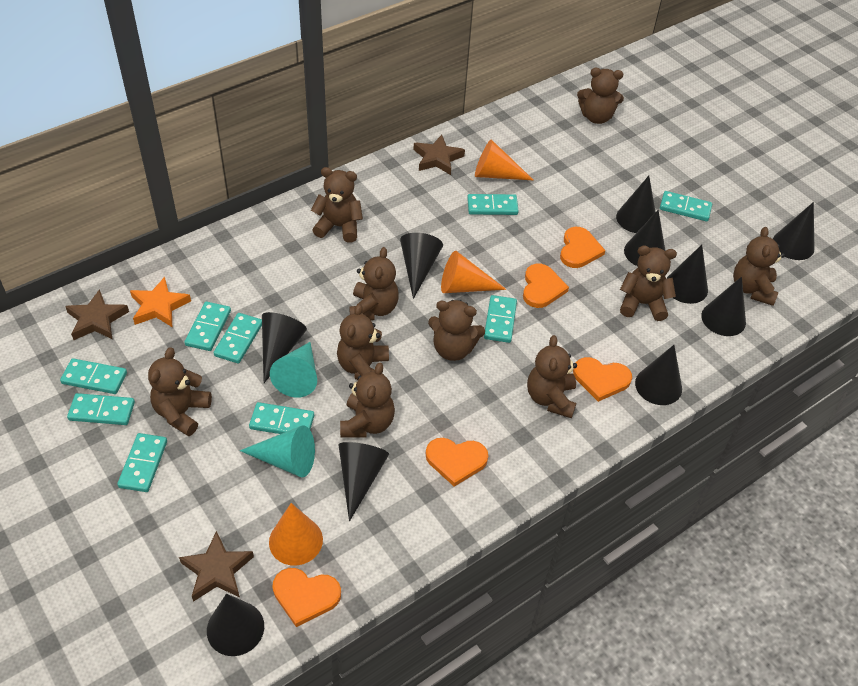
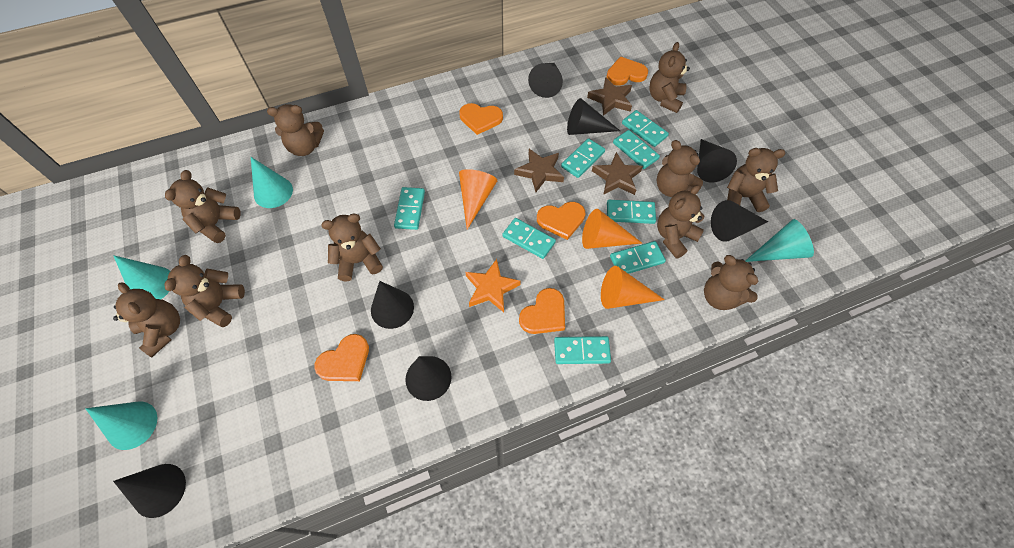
black cone: 10 -> 7
turquoise cone: 2 -> 4
turquoise domino: 9 -> 8

